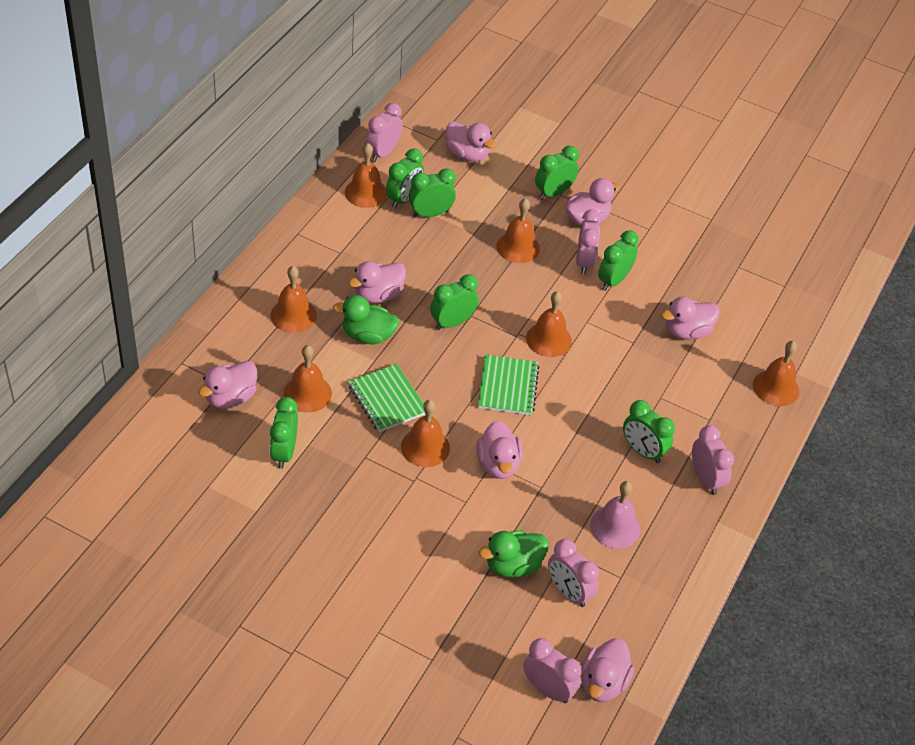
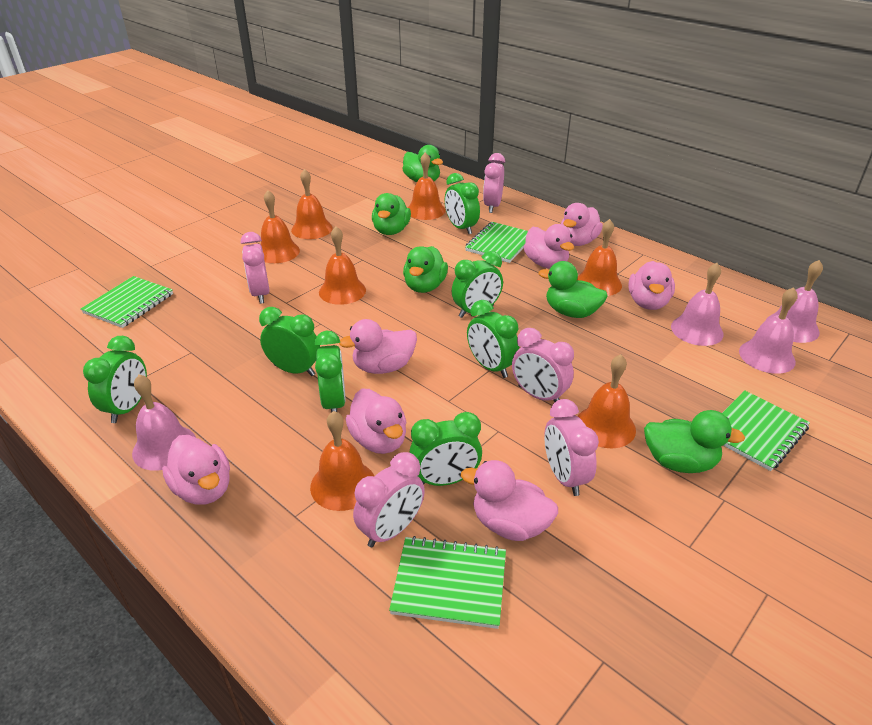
green duck: 2 -> 5
green notebook: 2 -> 4
pink bell: 1 -> 4

